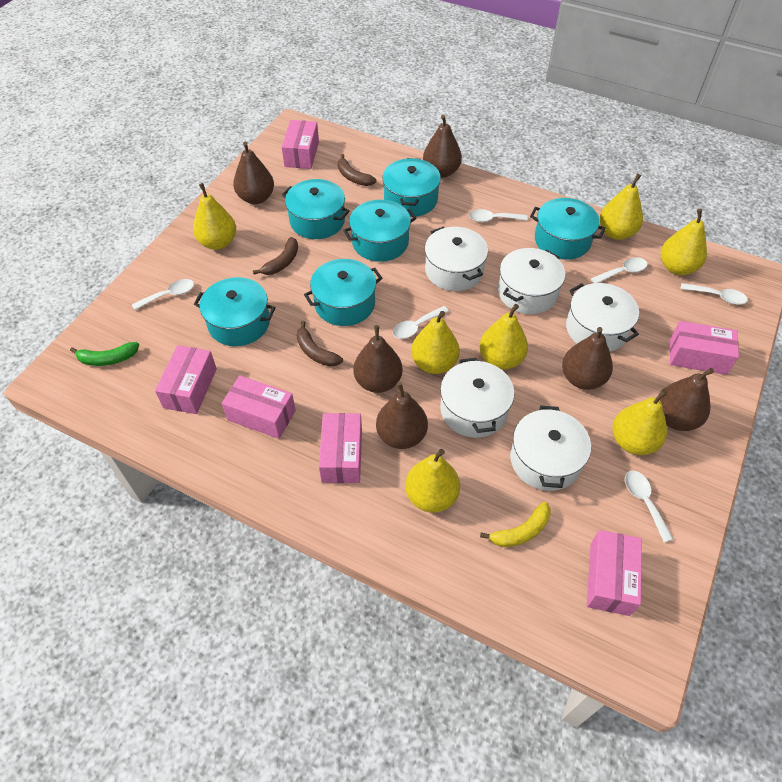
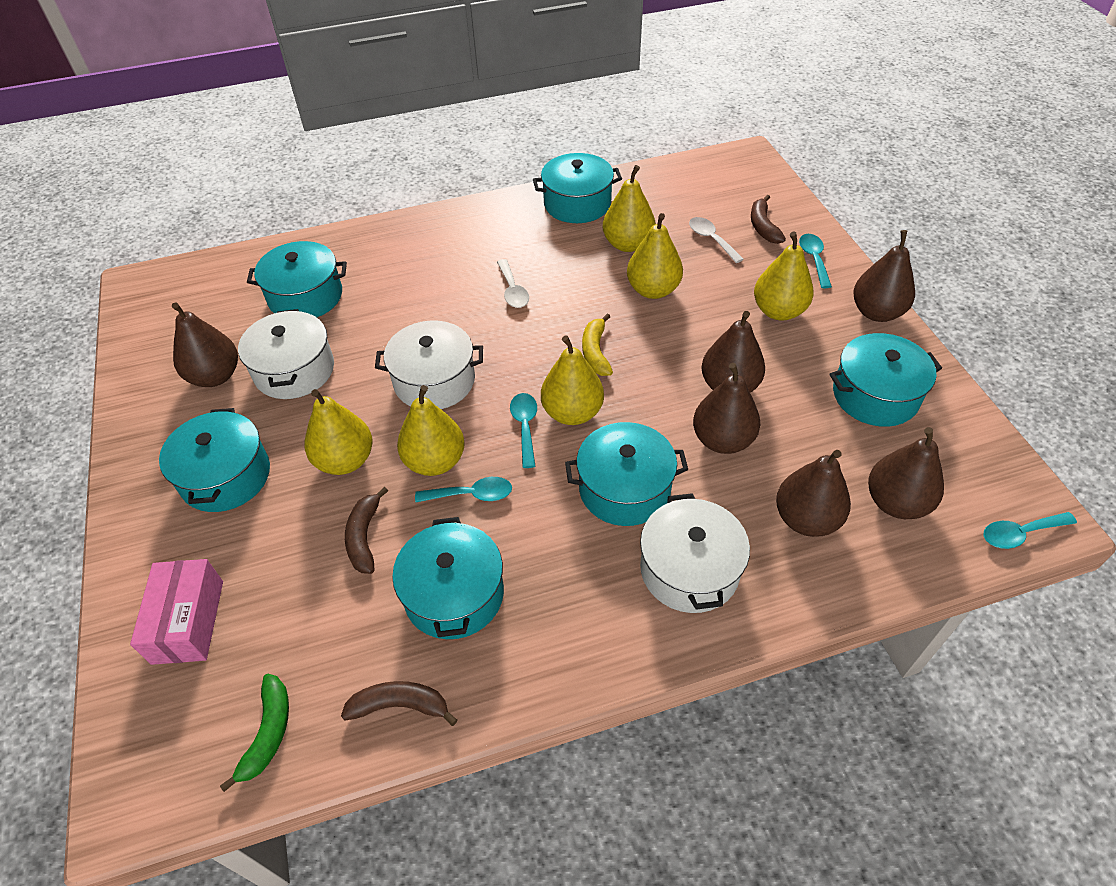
pink box: 6 -> 1
turquoise spoon: 0 -> 4
white pot: 5 -> 3
white spoon: 6 -> 2
yellow pear: 7 -> 6

